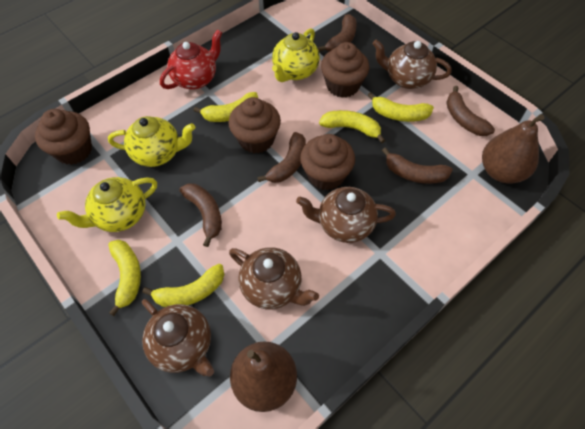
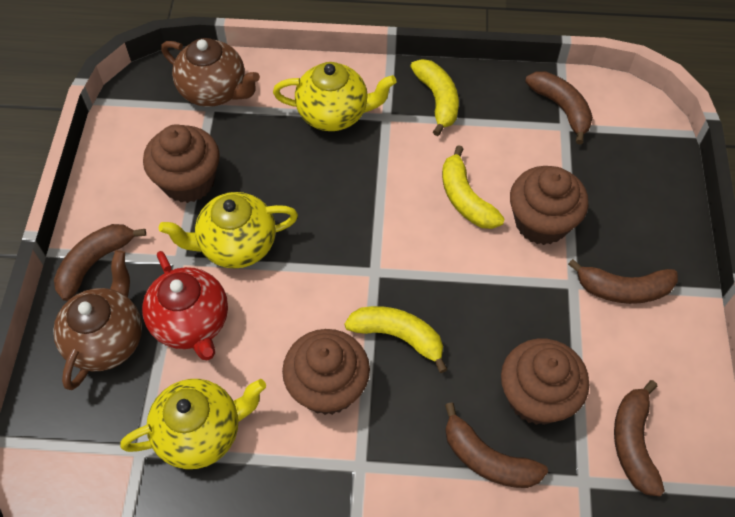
brown pear: 2 -> 0
brown teapot: 4 -> 2
yellow banana: 5 -> 3

